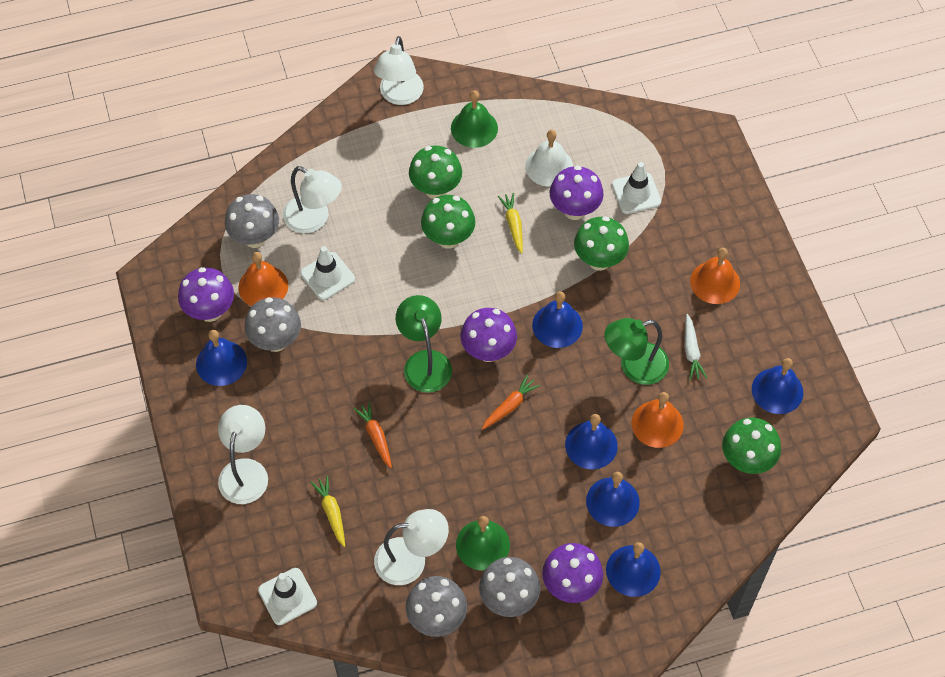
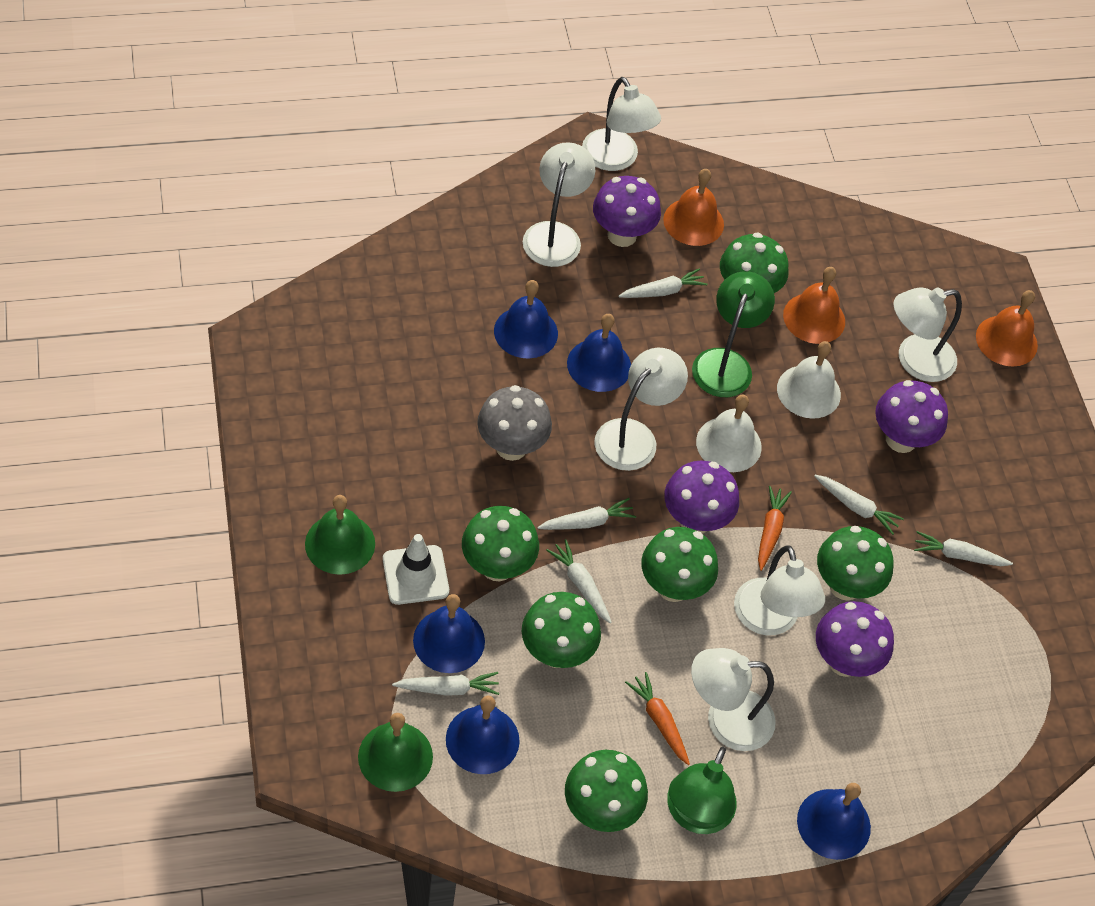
blue bell: 6 -> 5
green mushroom: 4 -> 6
grey mushroom: 4 -> 1
white bell: 1 -> 2
white carrot: 1 -> 6
white lamp: 4 -> 6
white traffic cone: 3 -> 1
yellow carrot: 2 -> 0

